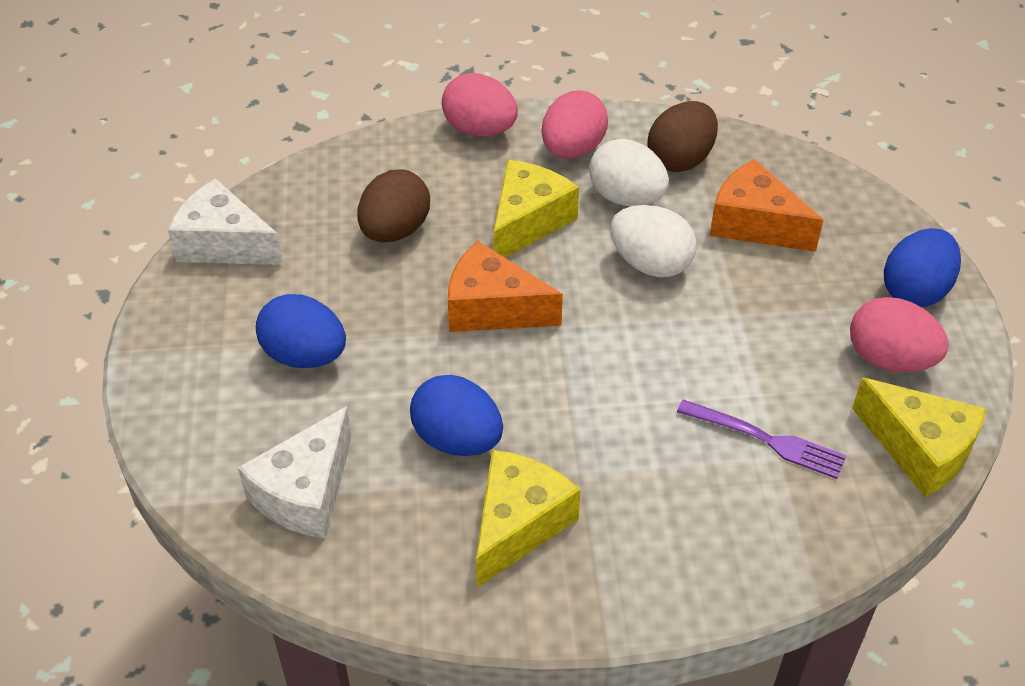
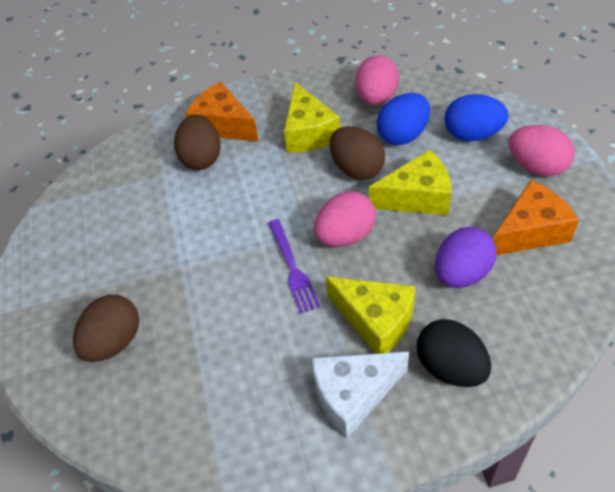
black egg: 0 -> 1
blue egg: 3 -> 2
brown egg: 2 -> 3
purple egg: 0 -> 1
white cheese: 2 -> 1
white egg: 2 -> 0

